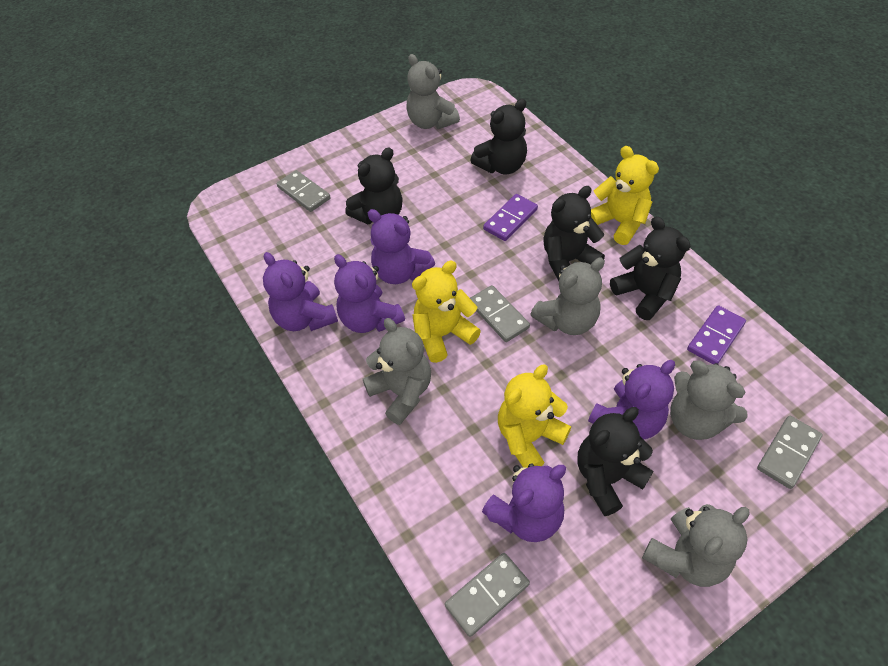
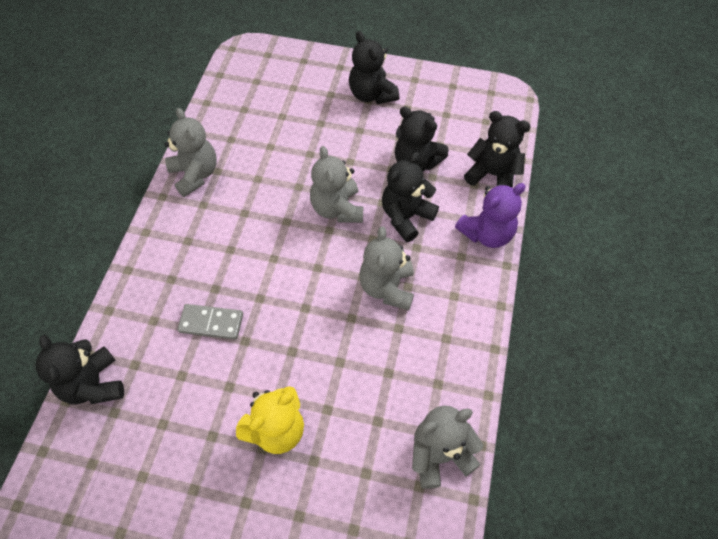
grey domino: 4 -> 1
grey teddy bear: 5 -> 4
purple domino: 2 -> 0
purple teddy bear: 5 -> 1
yellow teddy bear: 3 -> 1

